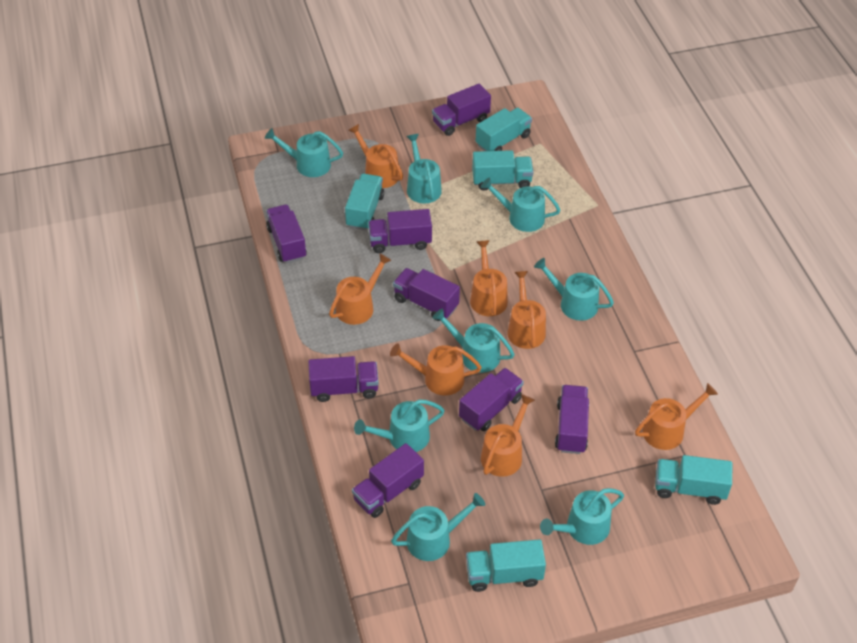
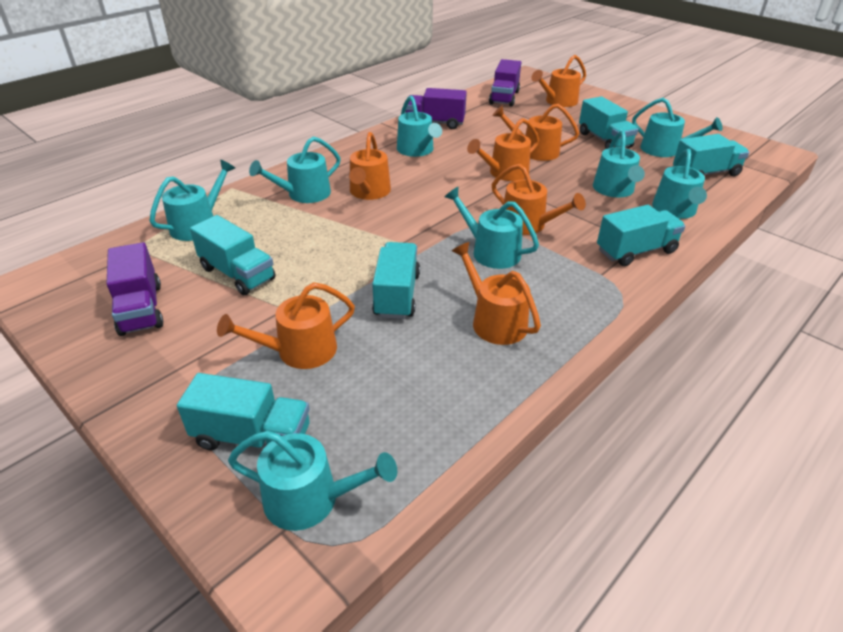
purple truck: 8 -> 3
turquoise truck: 5 -> 6

